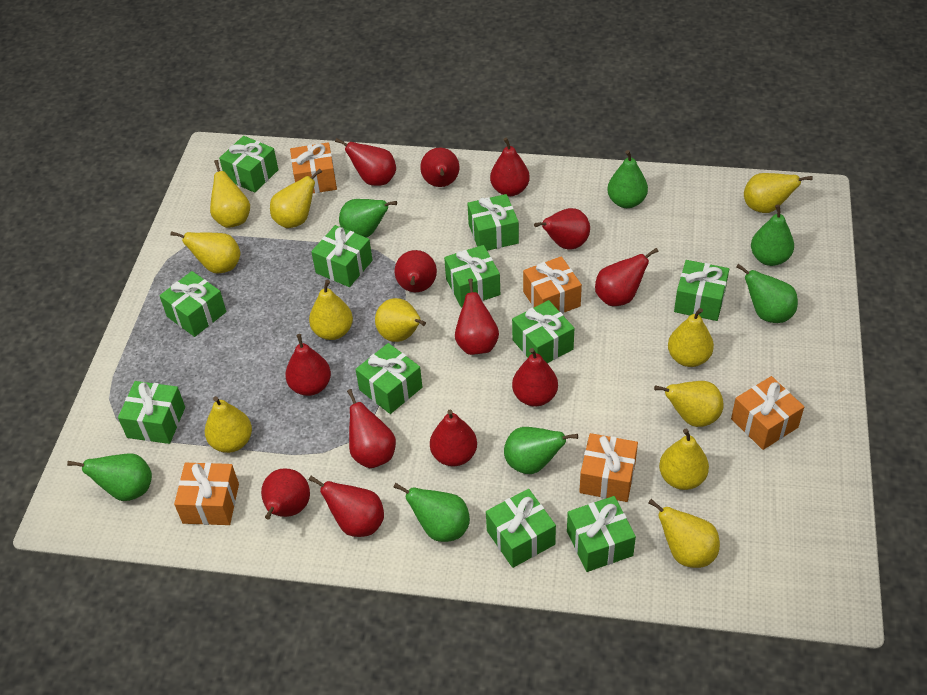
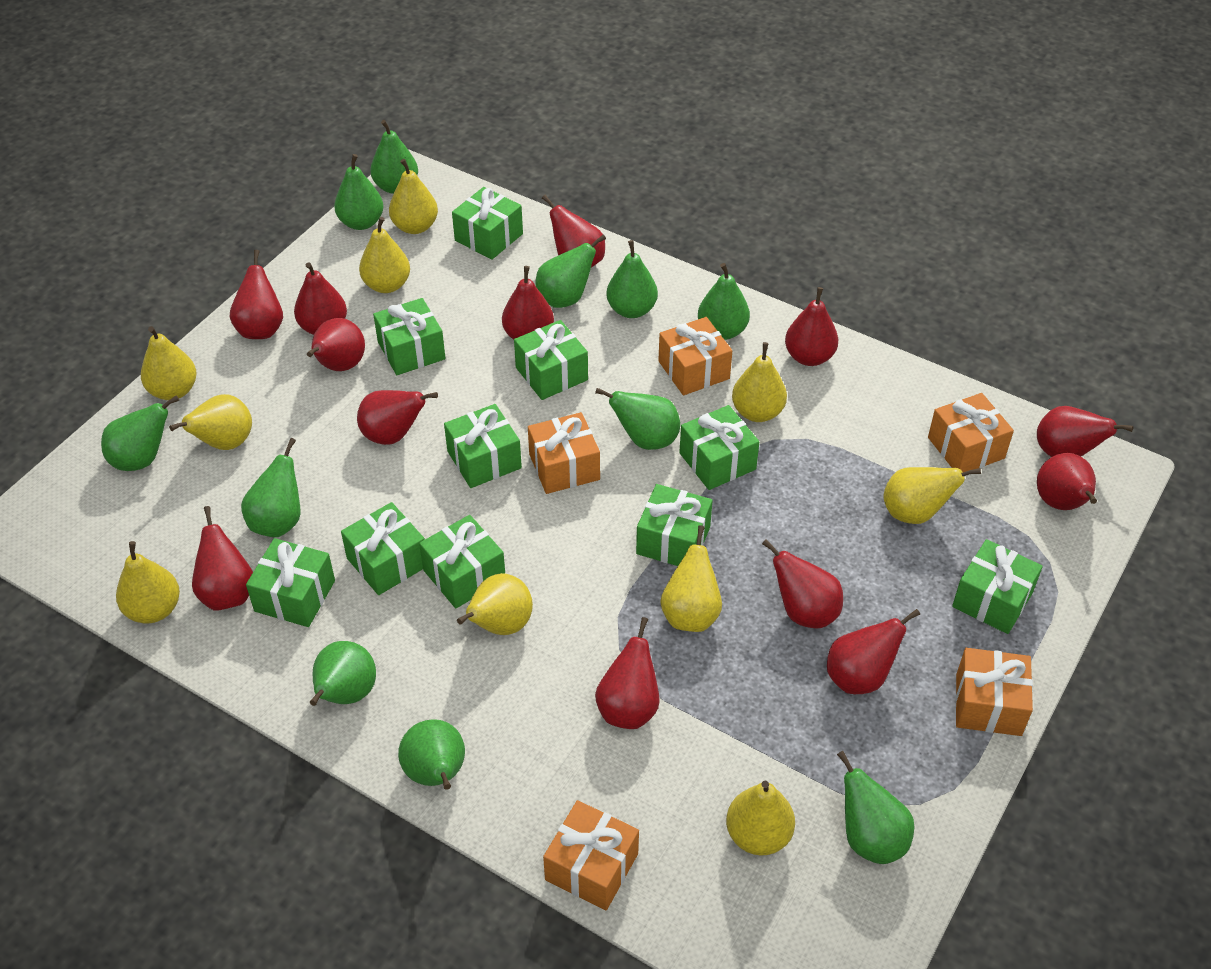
green gift: 11 -> 10
green pear: 7 -> 11
yellow pear: 11 -> 10

